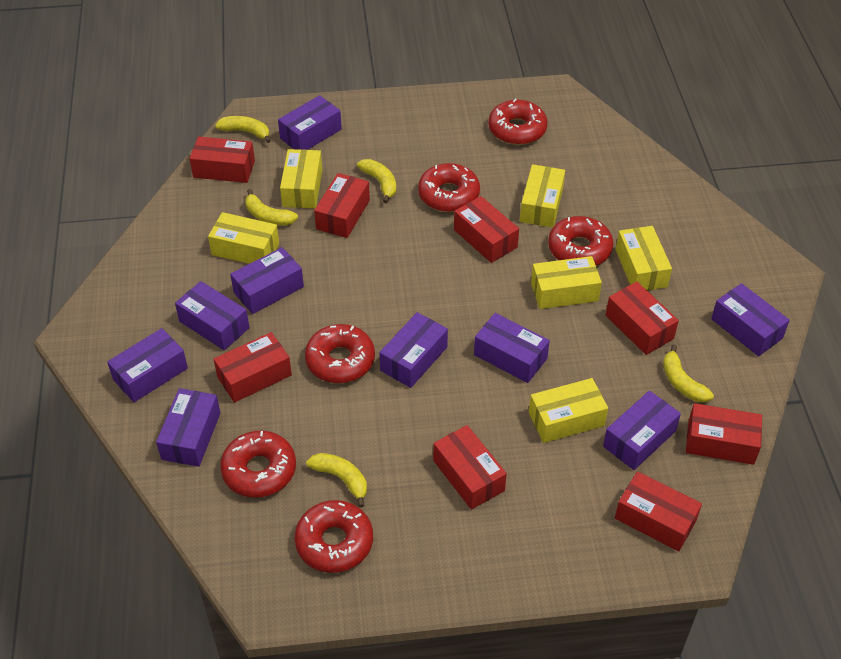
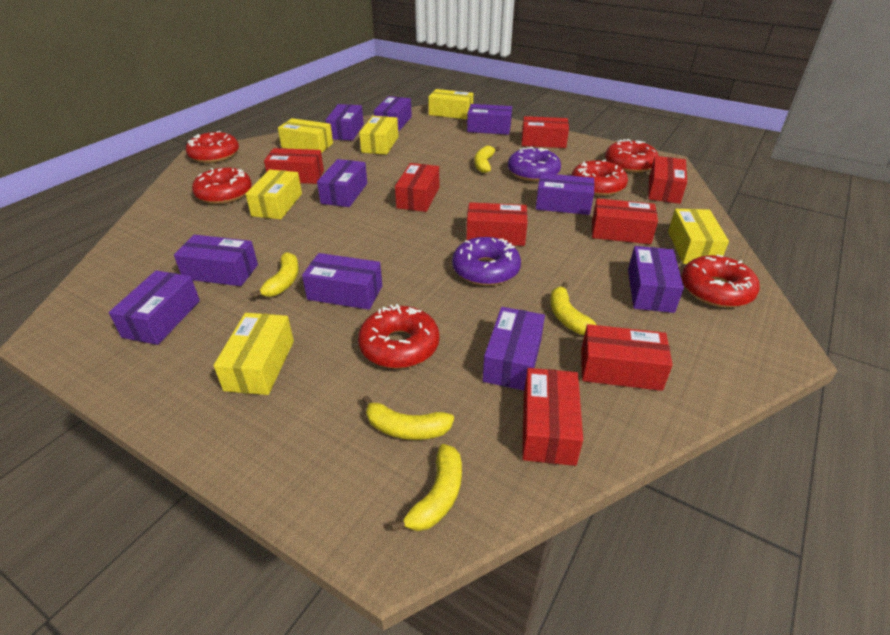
purple box: 9 -> 10
purple donut: 0 -> 2

